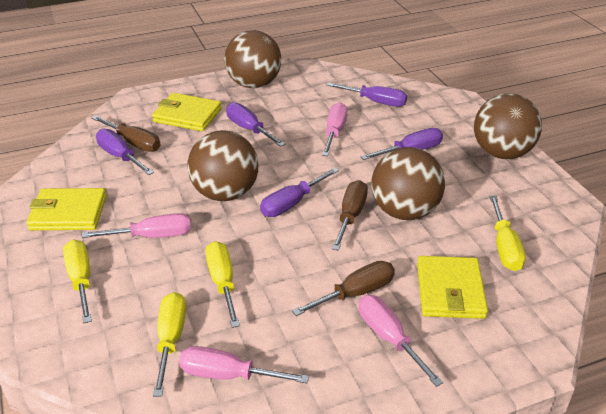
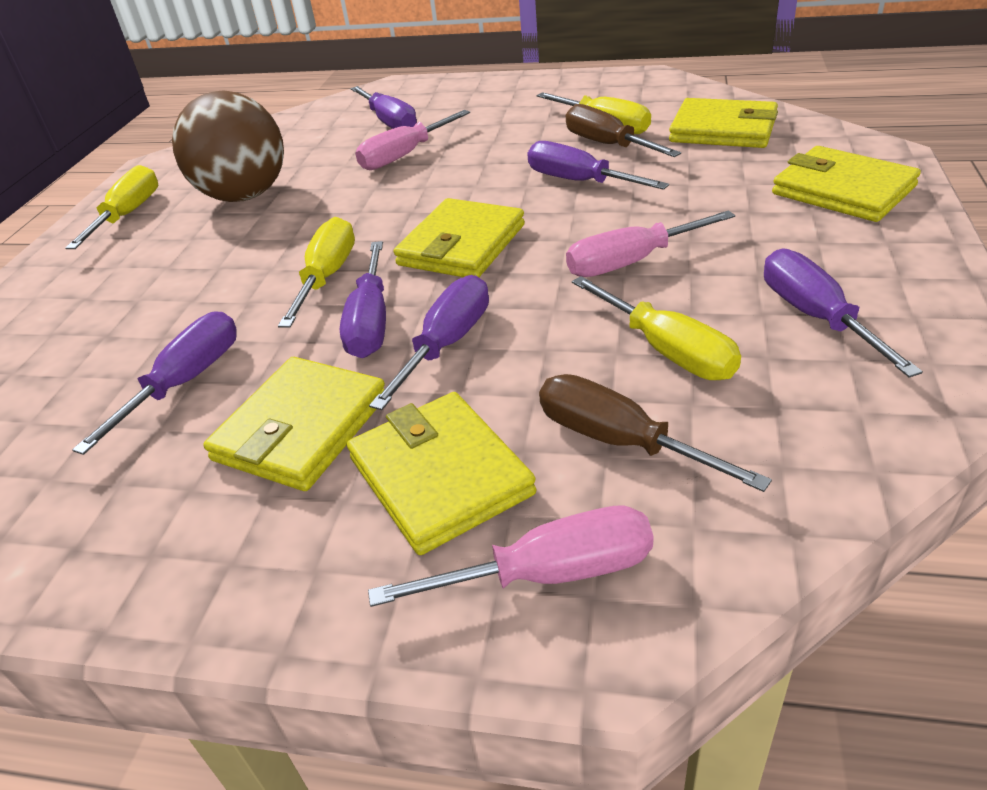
brown ball: 4 -> 1
brown screwdriver: 3 -> 2
pink screwdriver: 4 -> 3
purple screwdriver: 5 -> 6
yellow wallet: 3 -> 5

